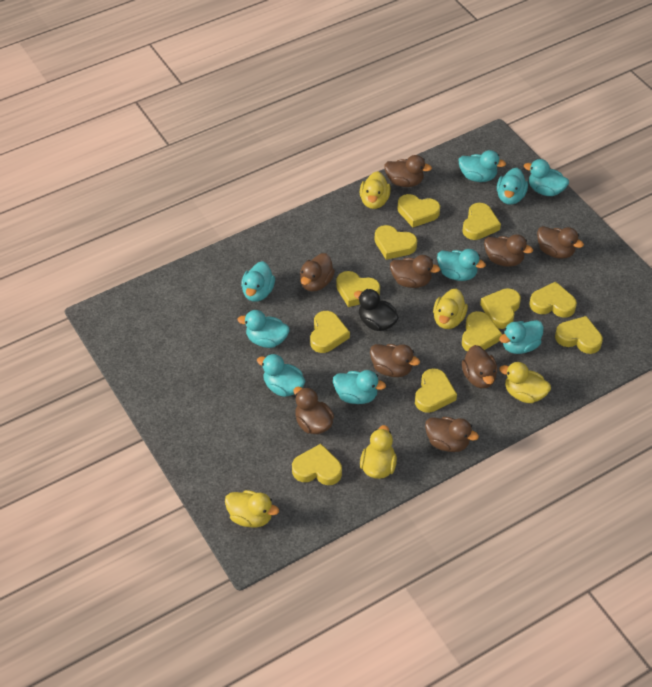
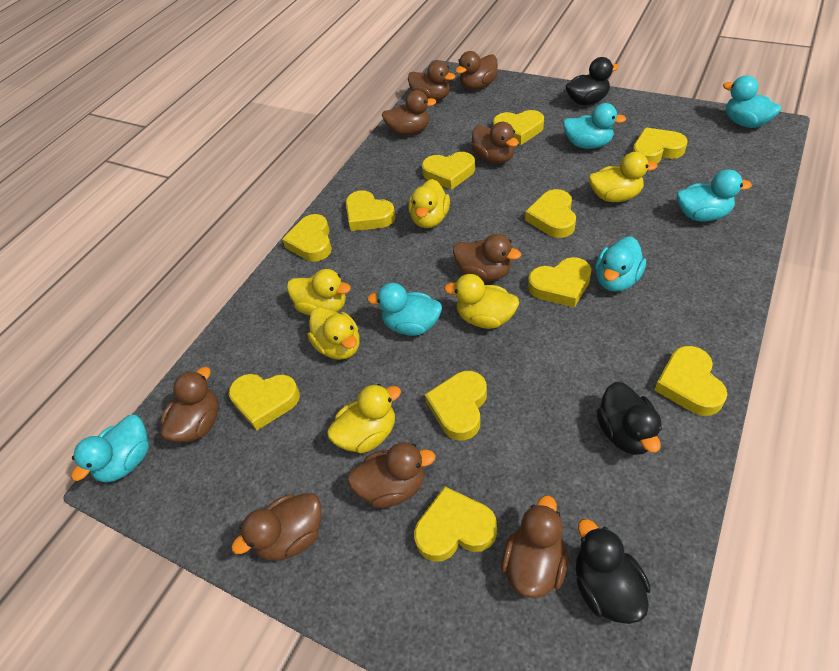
black duck: 1 -> 3
turquoise duck: 9 -> 6
yellow duck: 5 -> 6

